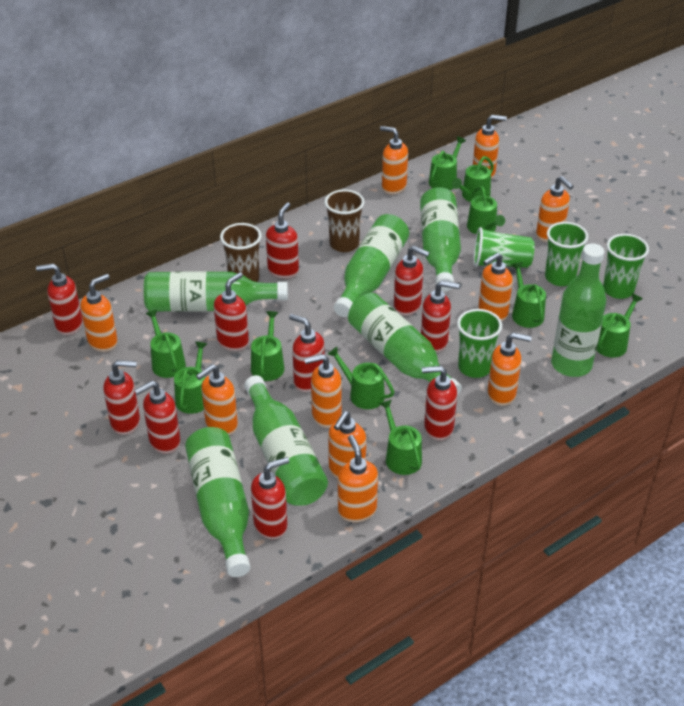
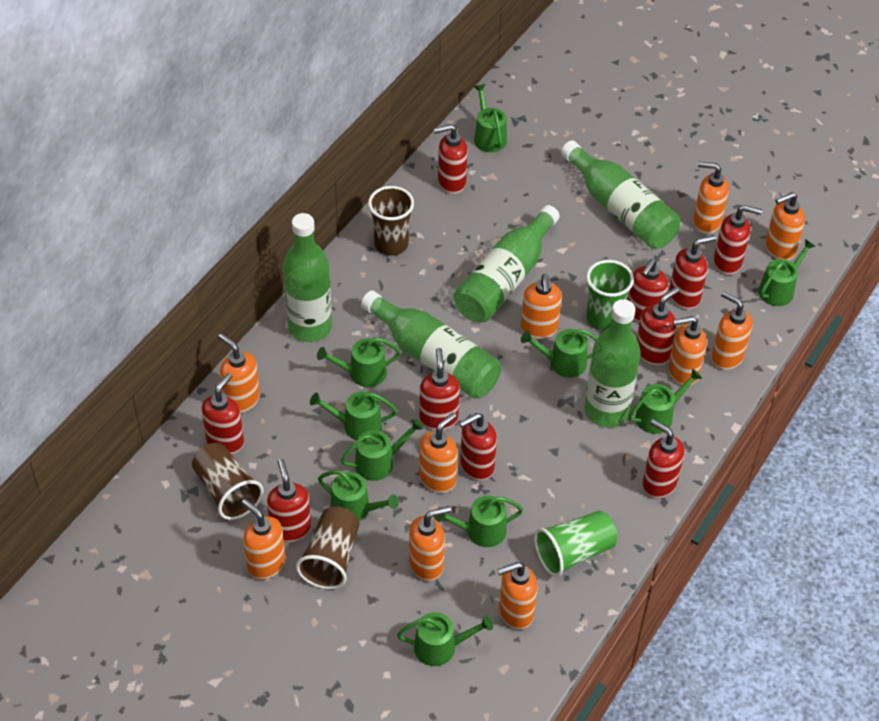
brown cup: 2 -> 3
green bottle: 7 -> 5
green cup: 4 -> 2

